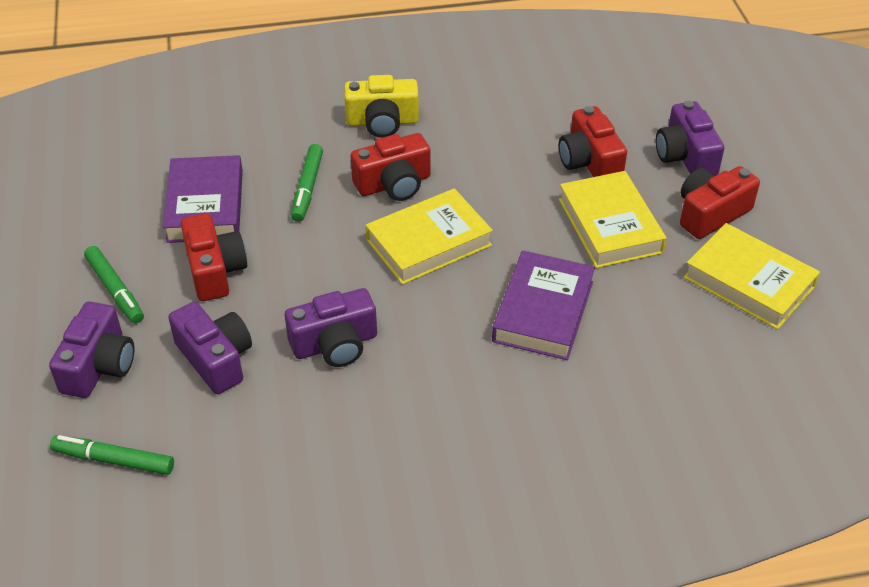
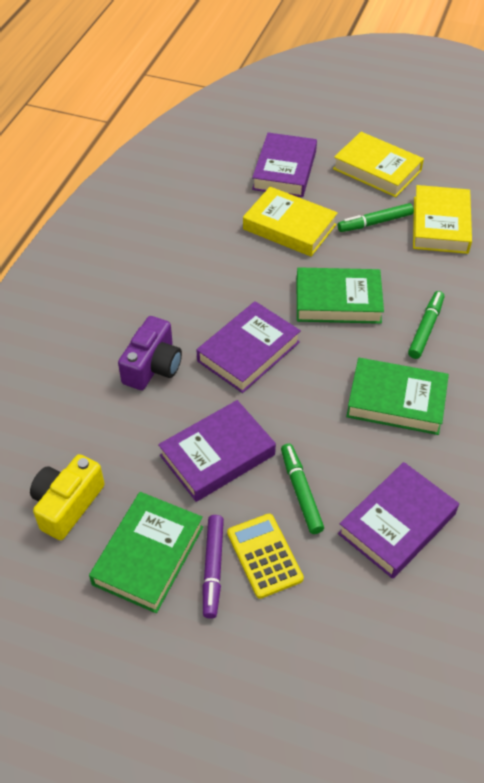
green book: 0 -> 3
purple book: 2 -> 4
purple camera: 4 -> 1
purple marker: 0 -> 1
red camera: 4 -> 0
yellow calculator: 0 -> 1

